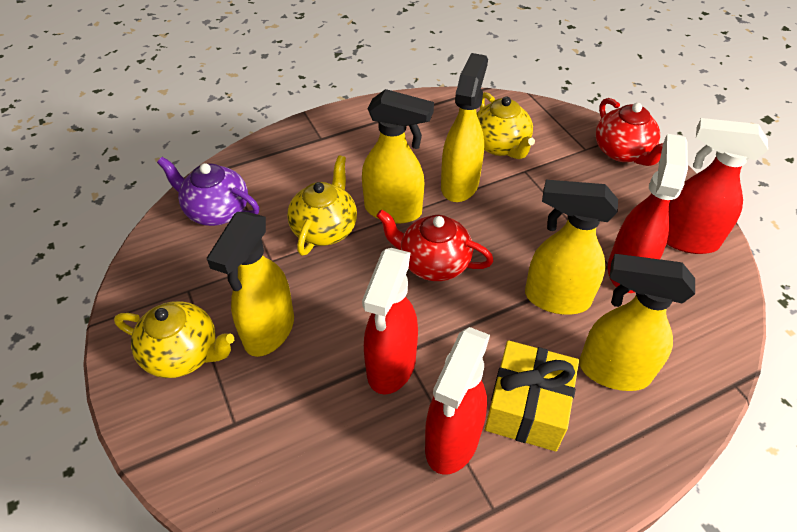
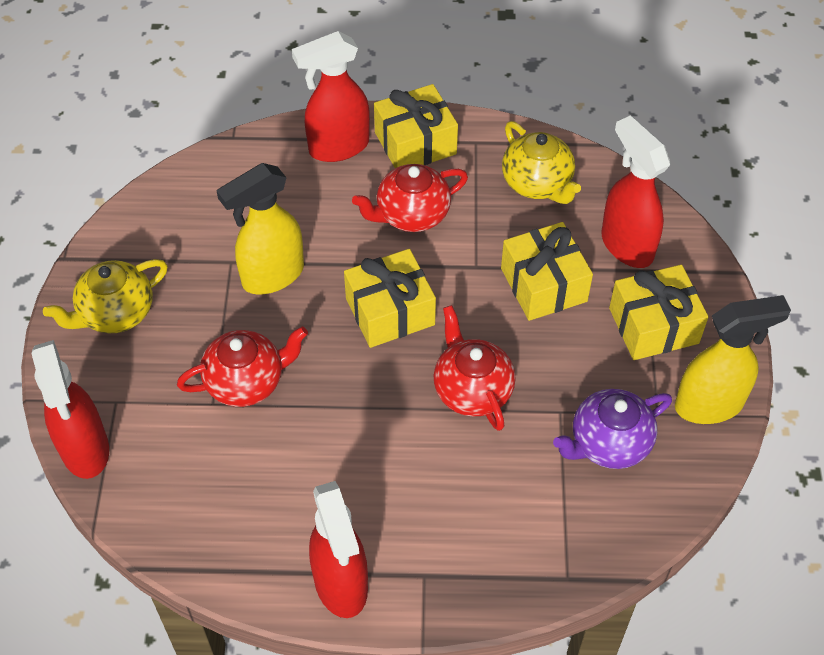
red teapot: 2 -> 3
yellow gift: 1 -> 4
yellow spray bottle: 5 -> 2
yellow teapot: 3 -> 2

